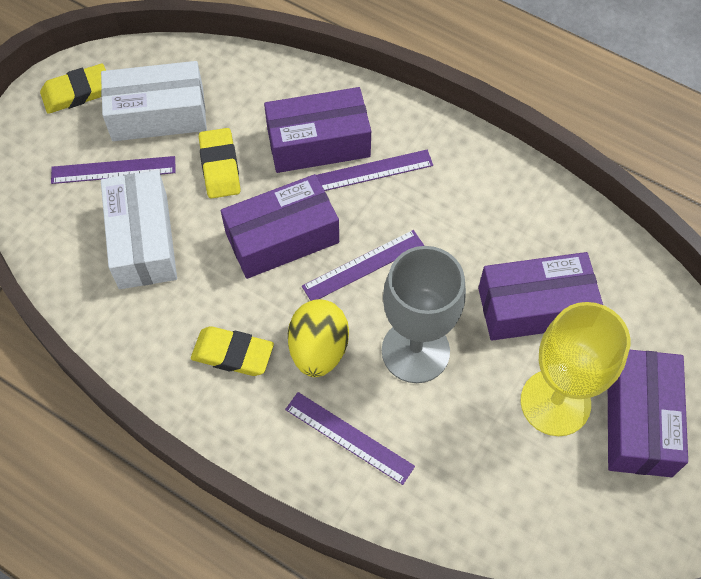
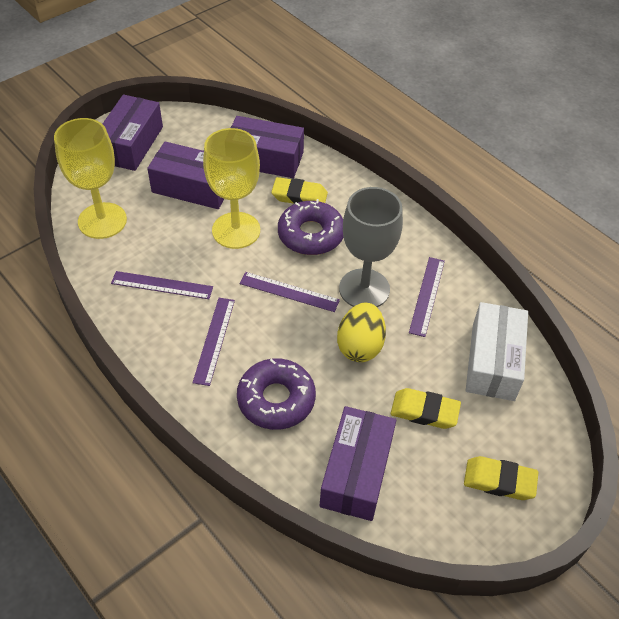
purple donut: 0 -> 2
white box: 2 -> 1
yellow goblet: 1 -> 2

